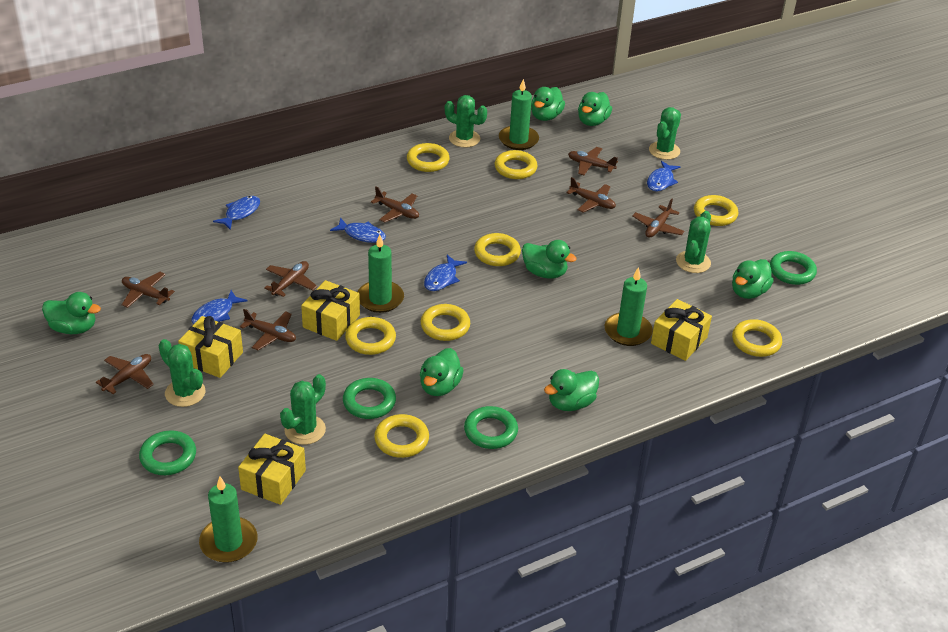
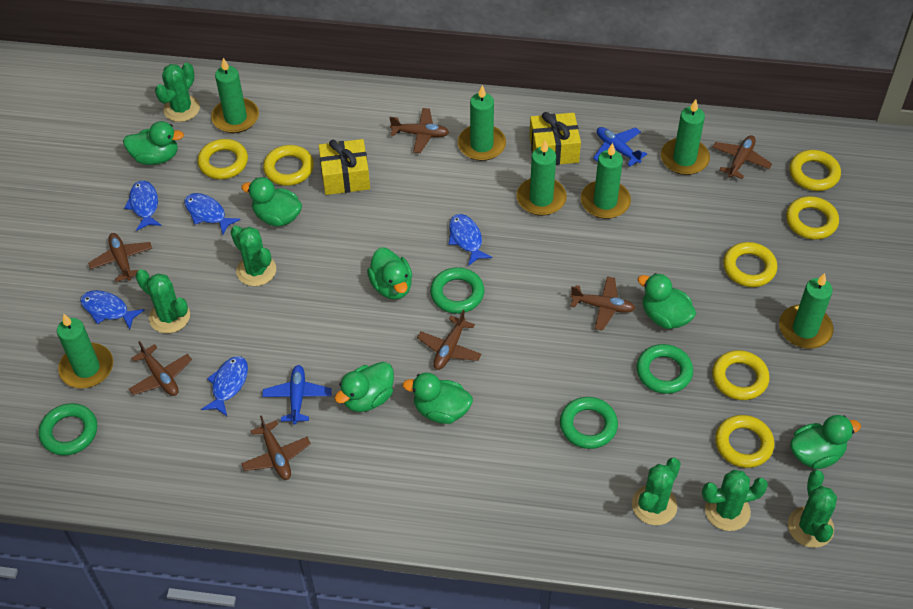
blue plane: 0 -> 2
brown plane: 8 -> 7
green cactus: 5 -> 6
green candle: 4 -> 7
yellow gift: 4 -> 2
yellow ring: 8 -> 7

